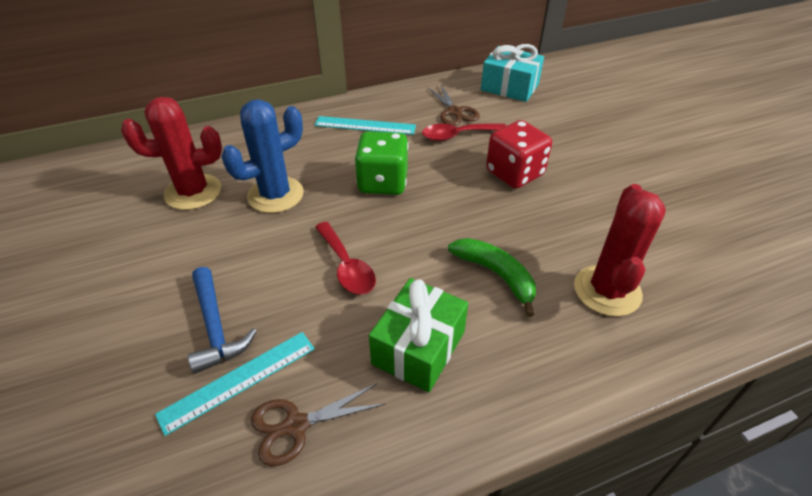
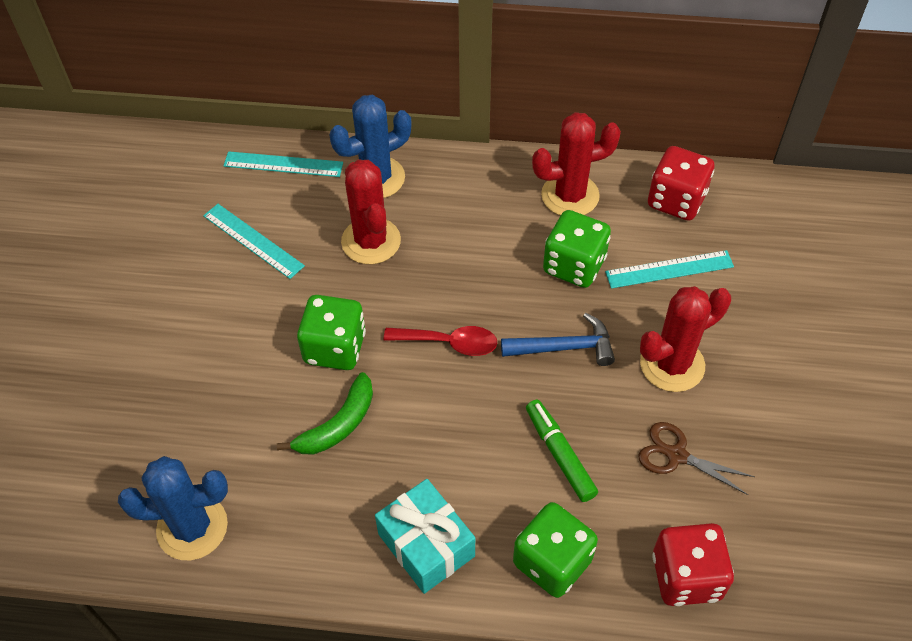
blue cactus: 1 -> 2
brown scissors: 2 -> 1
green dice: 1 -> 3
green gift: 1 -> 0
green marker: 0 -> 1
red cactus: 2 -> 3
red dice: 1 -> 2
red spoon: 2 -> 1
turquoise ruler: 2 -> 3

